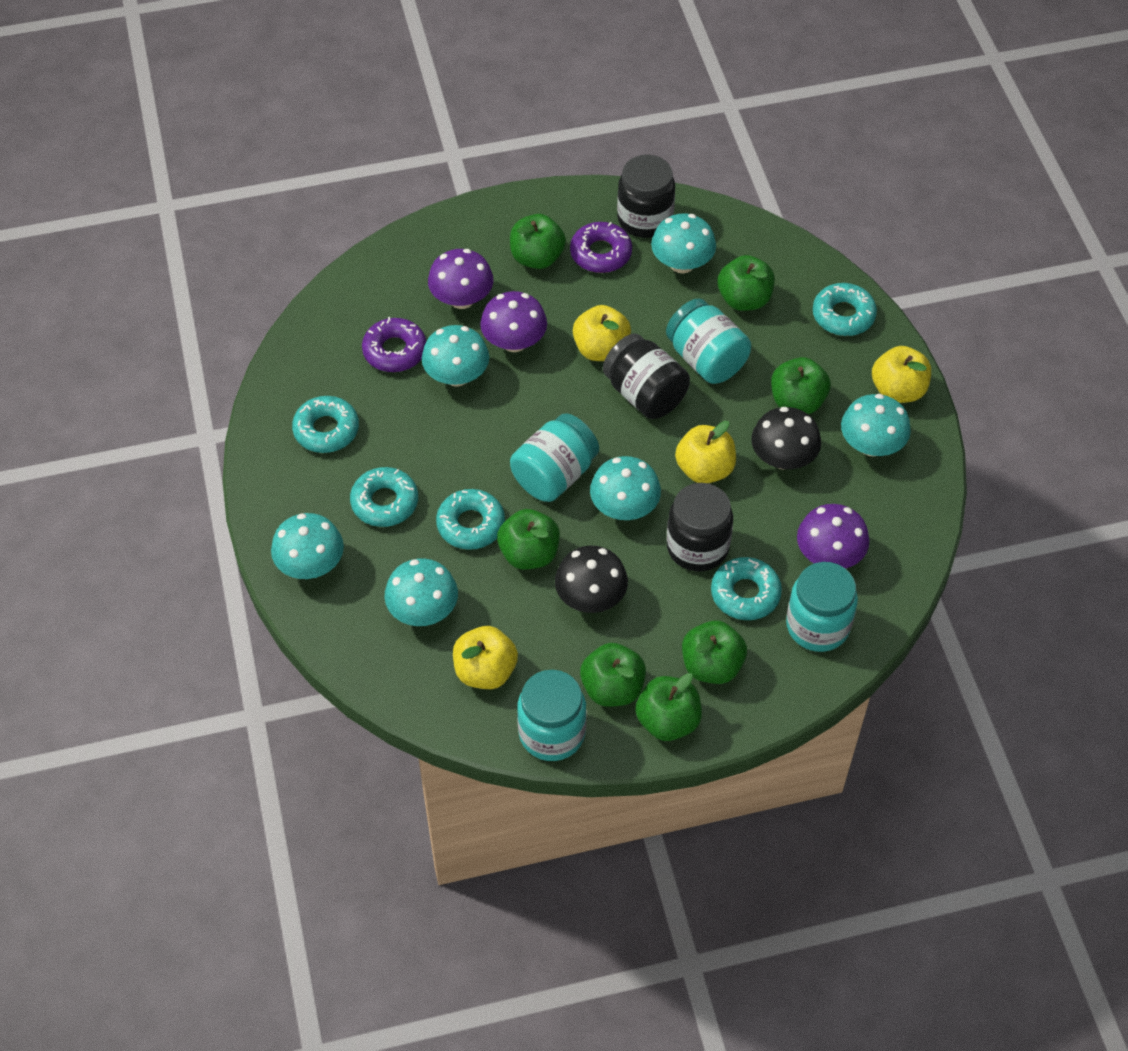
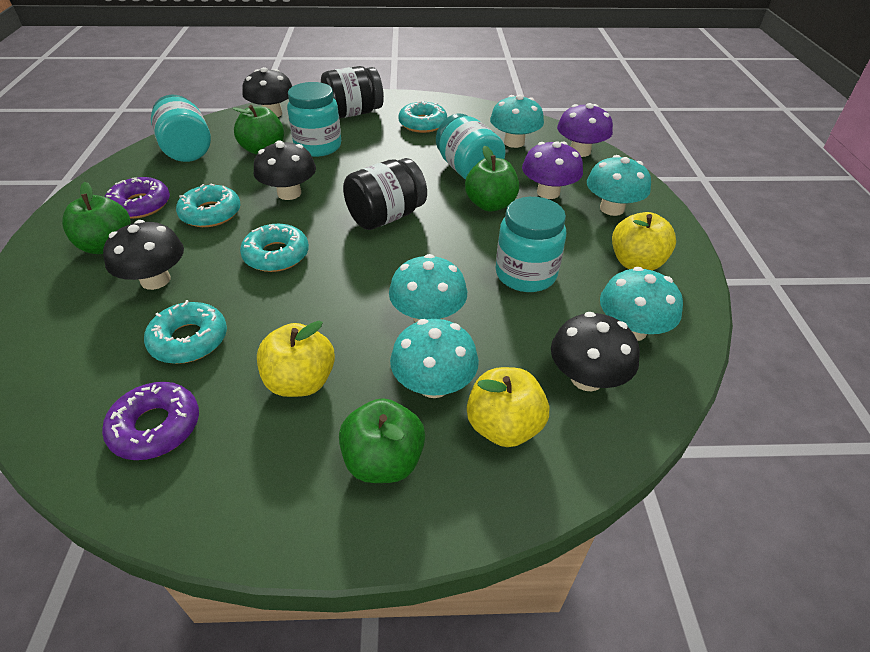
black jar: 3 -> 2
black mushroom: 2 -> 4
green apple: 7 -> 4
purple mushroom: 3 -> 2
turquoise donut: 5 -> 4
turquoise mushroom: 6 -> 5
yellow apple: 4 -> 3

